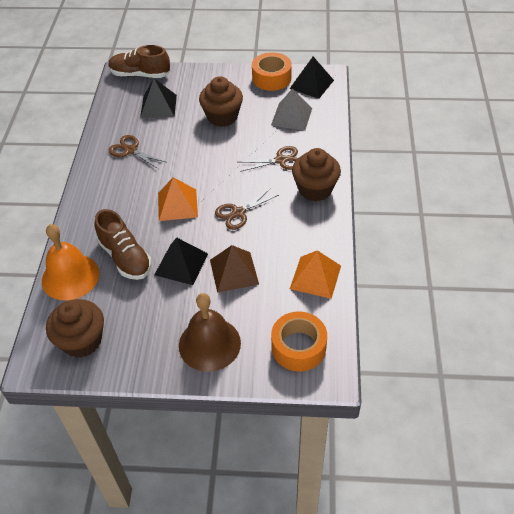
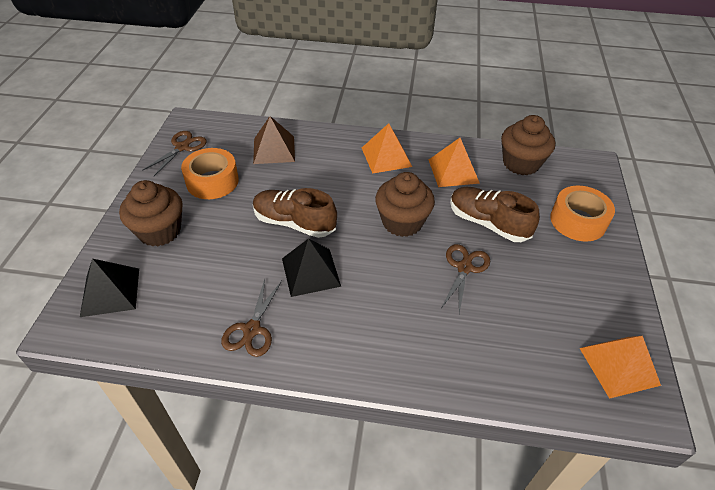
black pyramid: 3 -> 2
brown bell: 1 -> 0
grey pyramid: 1 -> 0
orange bell: 1 -> 0
orange pyramid: 2 -> 3

